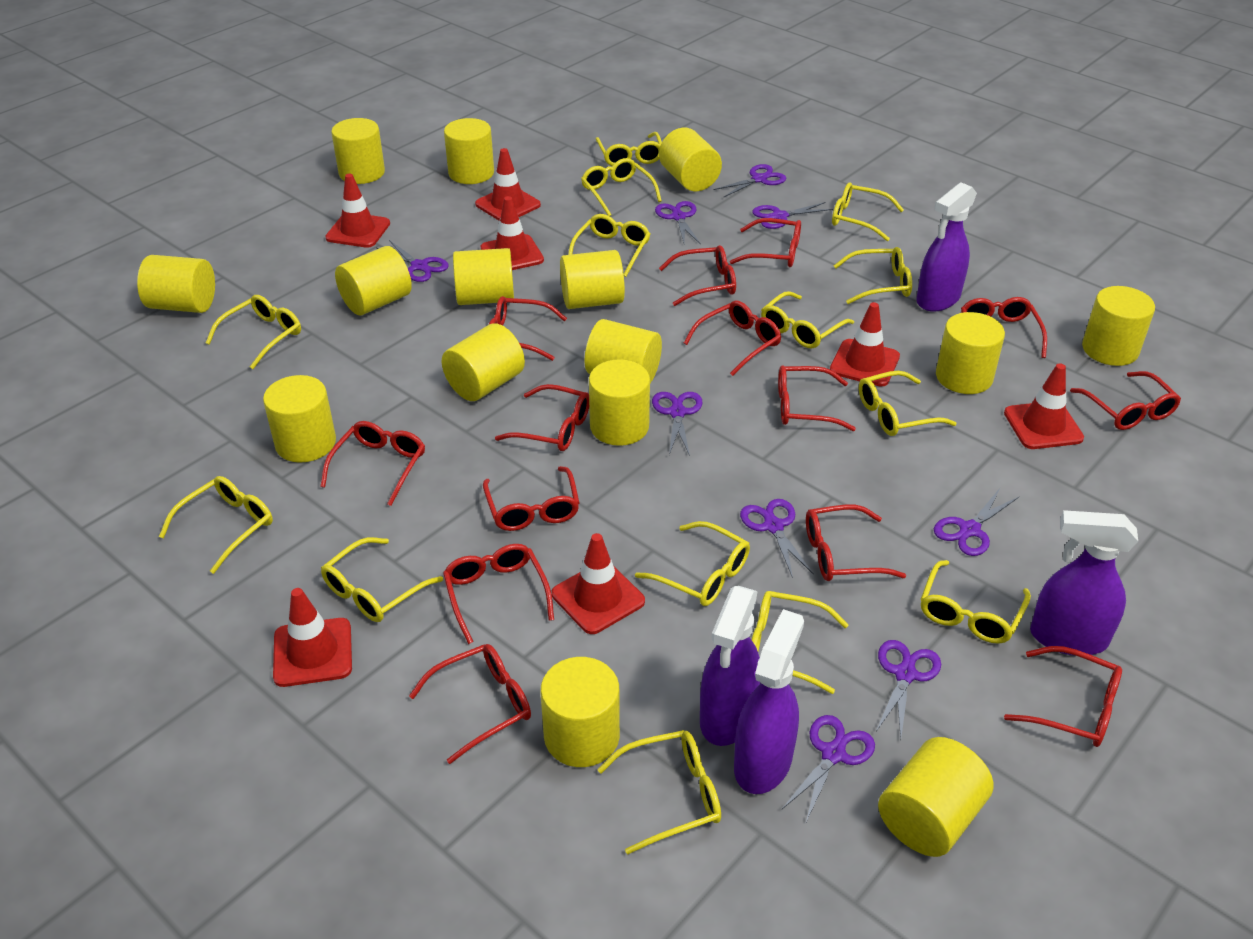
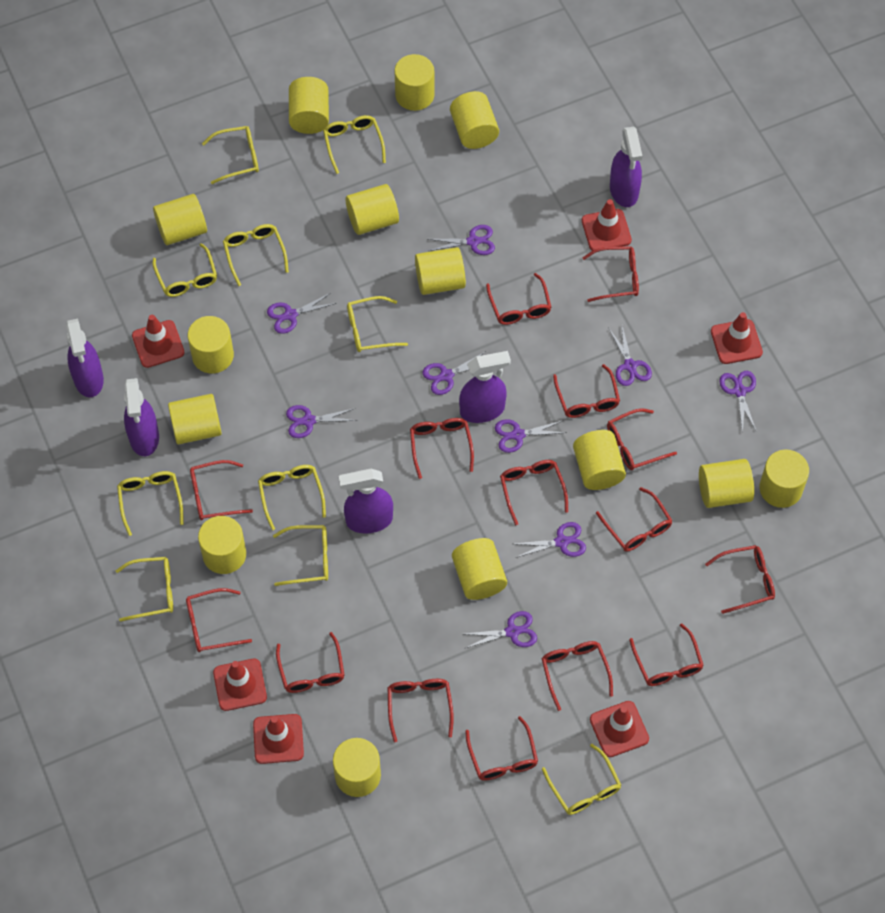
purple spray bottle: 4 -> 5
red glasses: 14 -> 15
red traffic cone: 7 -> 6
yellow cylinder: 15 -> 14
yellow glasses: 14 -> 10

